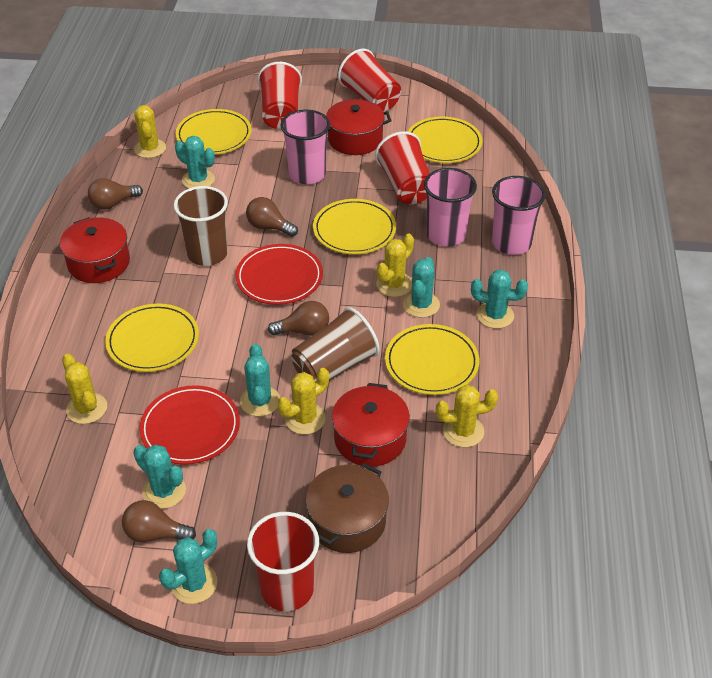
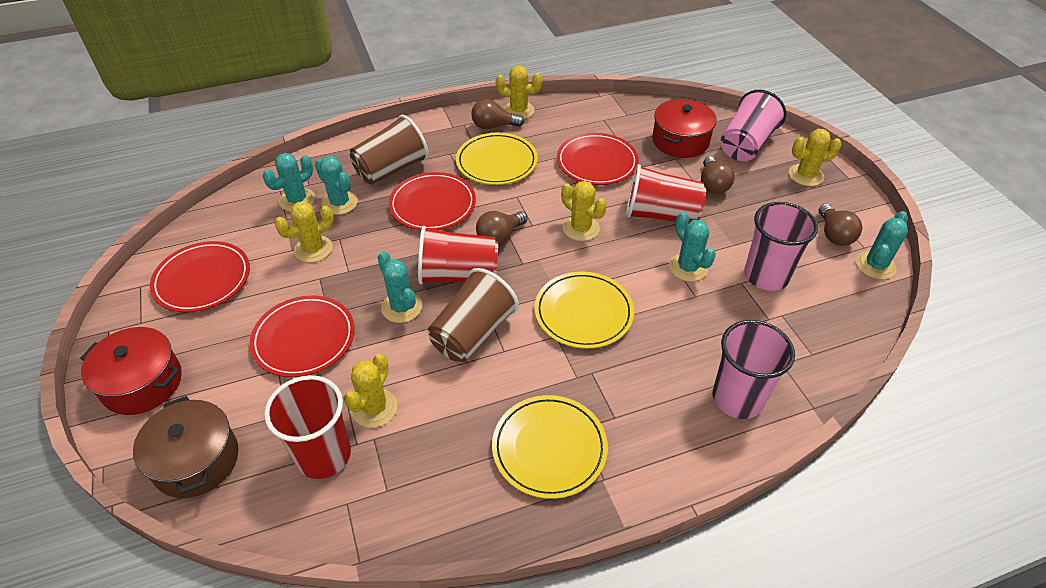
red cup: 4 -> 3
red plate: 2 -> 4
red pot: 3 -> 2
turquoise cactus: 6 -> 5
yellow plate: 5 -> 3

